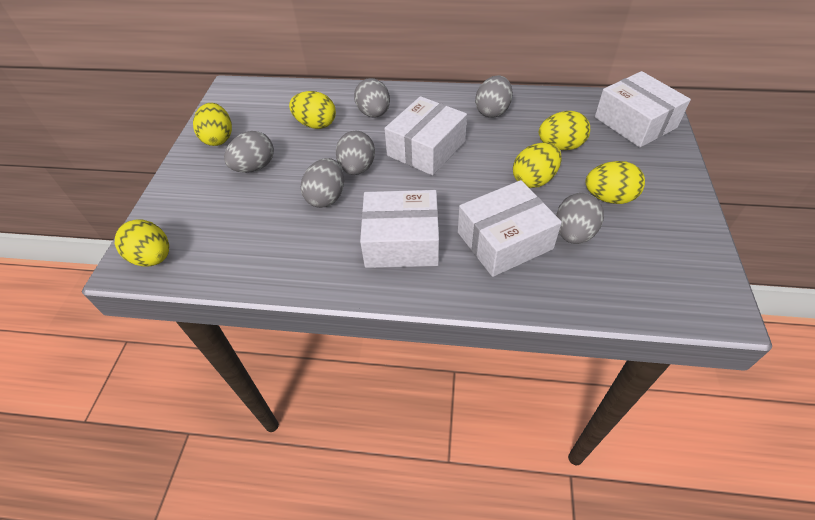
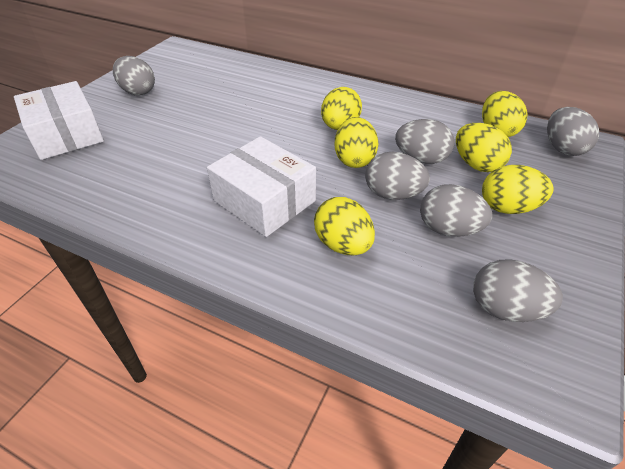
white box: 4 -> 2

